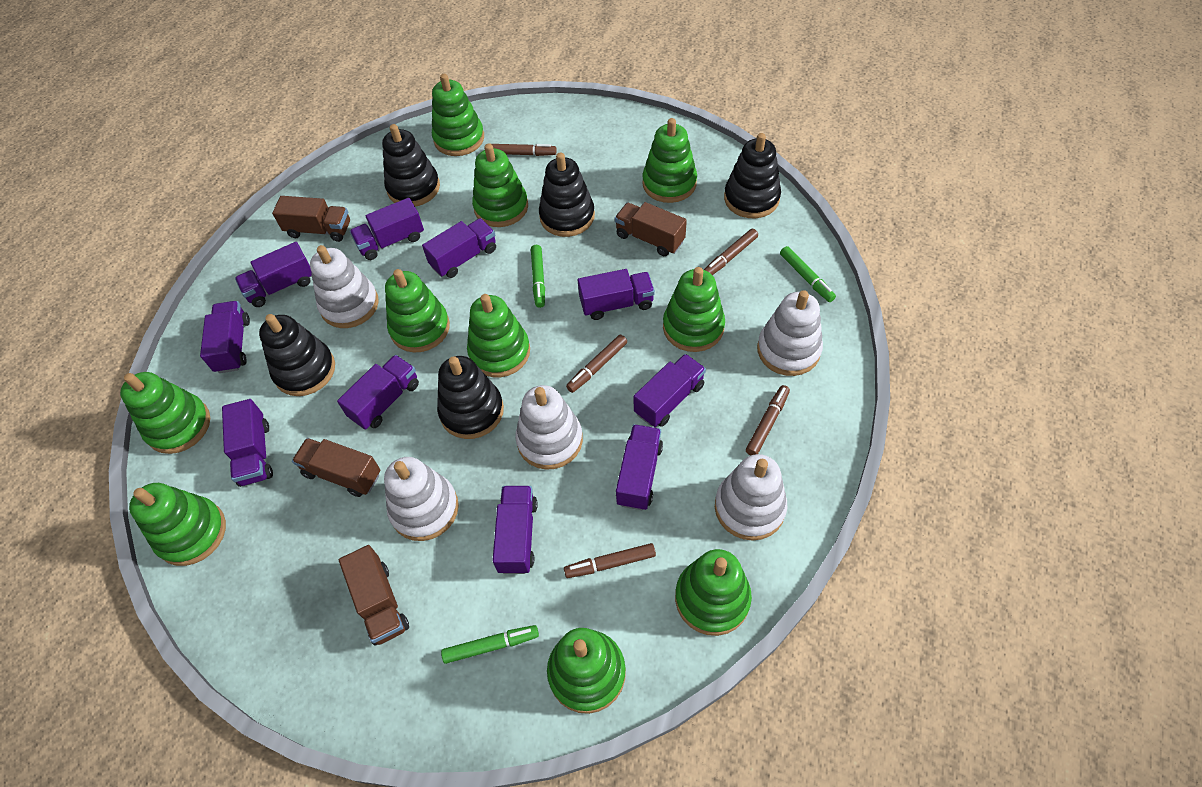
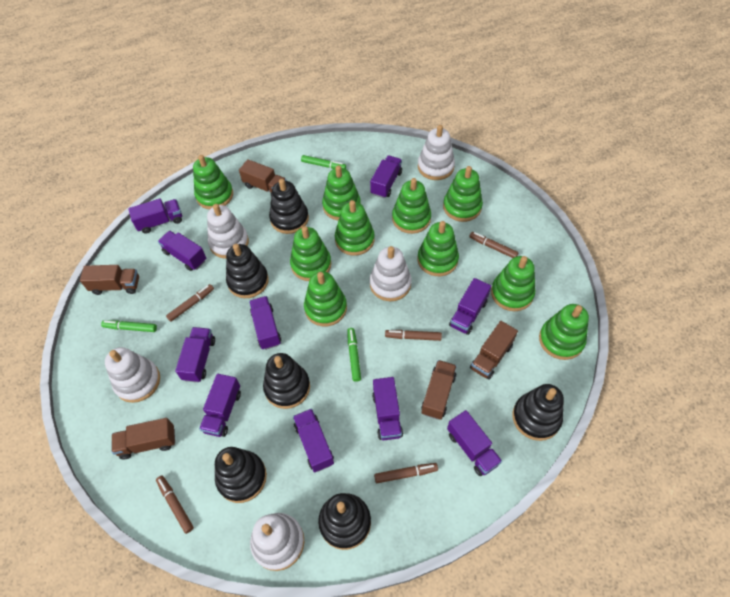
black stacking toy: 5 -> 6
brown truck: 4 -> 5

